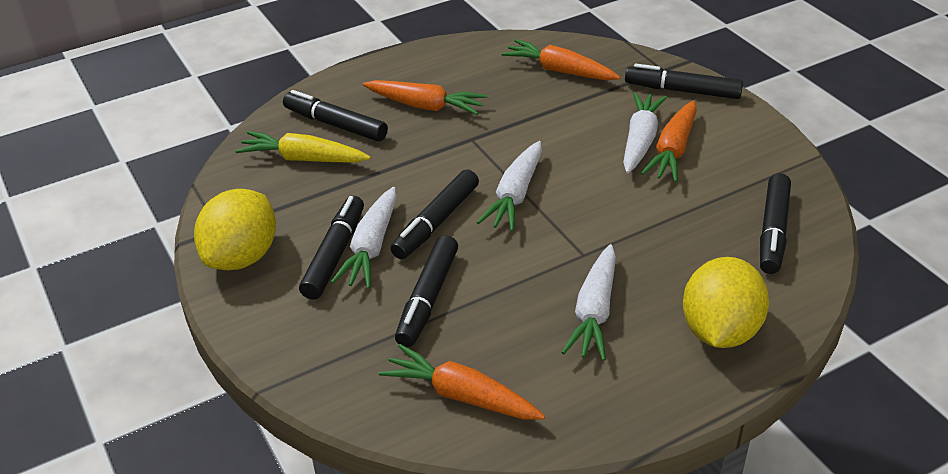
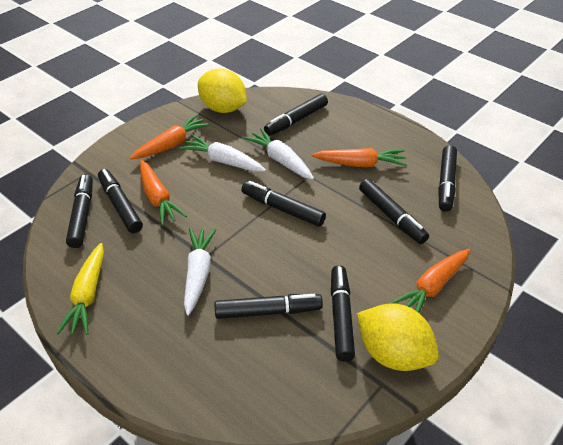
black marker: 6 -> 8
white carrot: 4 -> 3

